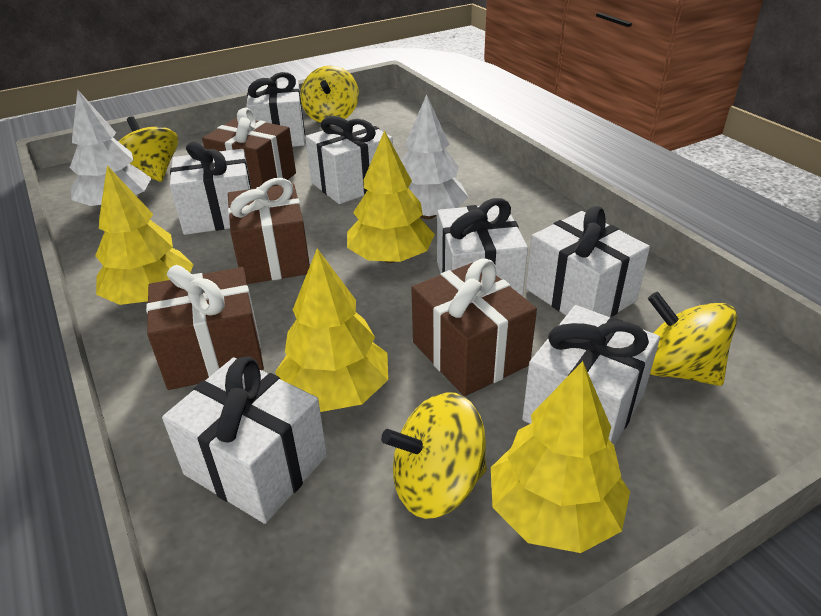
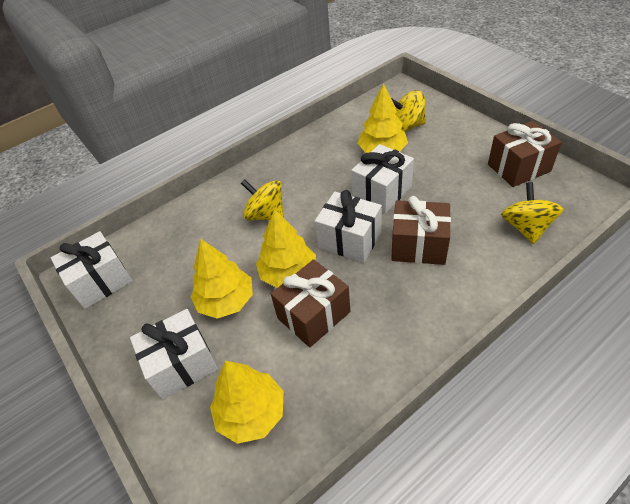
brown gift: 4 -> 3
white gift: 7 -> 4
white tree: 2 -> 0
yellow spinning top: 4 -> 3

